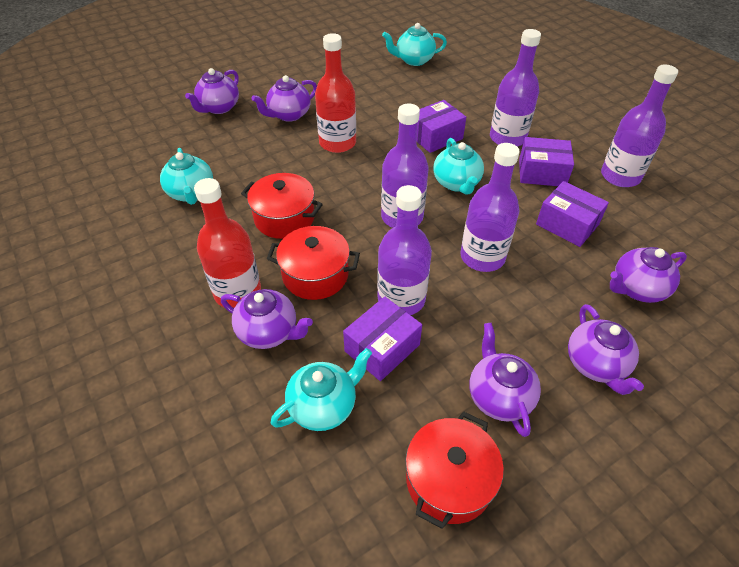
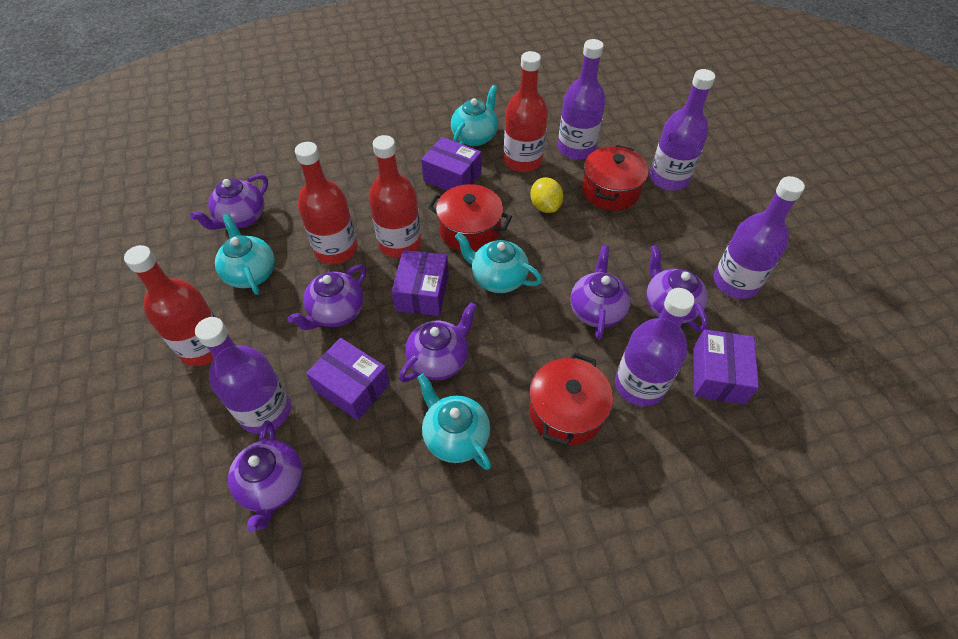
red bottle: 2 -> 4
yellow lemon: 0 -> 1

